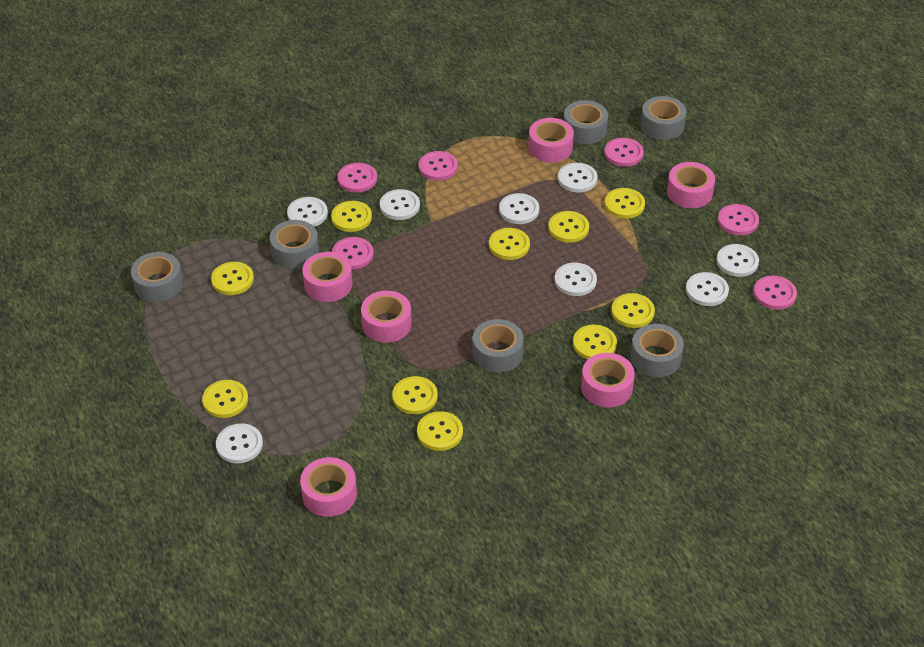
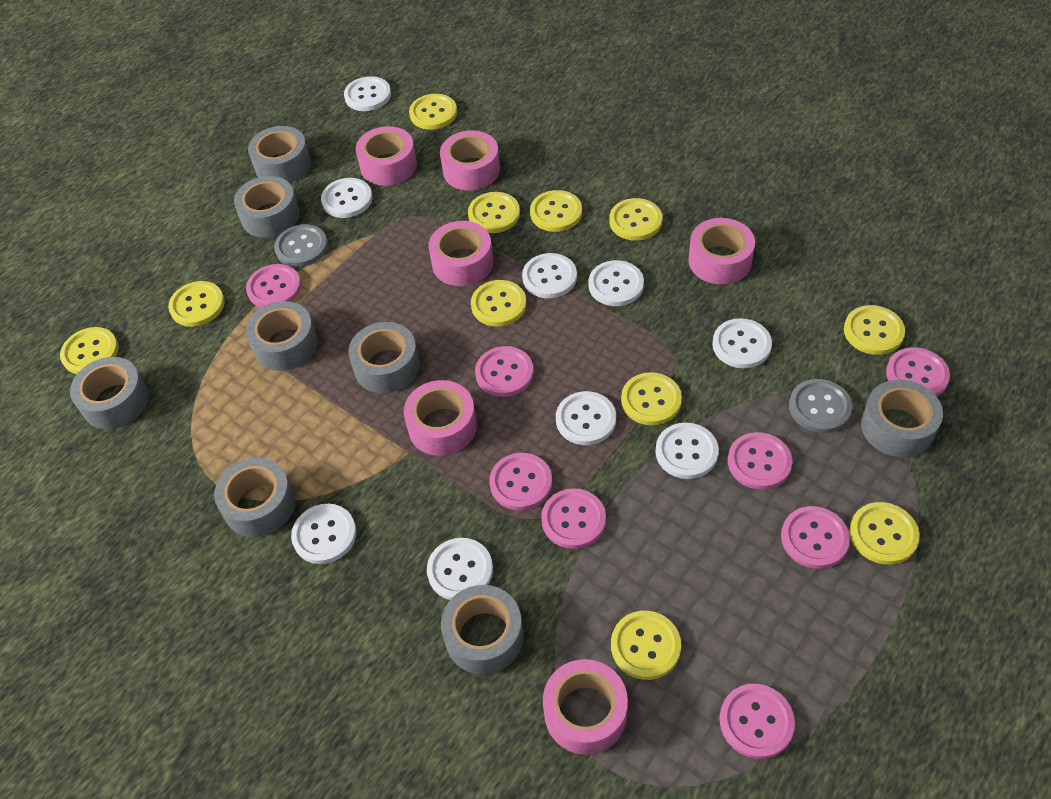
grey button: 0 -> 2
grey tape: 6 -> 8
pink button: 6 -> 8
white button: 8 -> 9
yellow button: 10 -> 11

